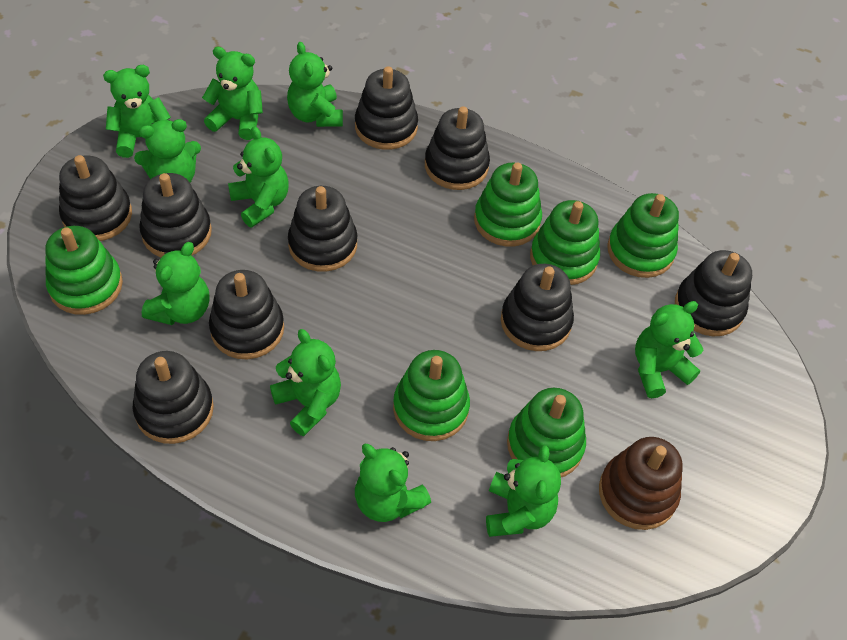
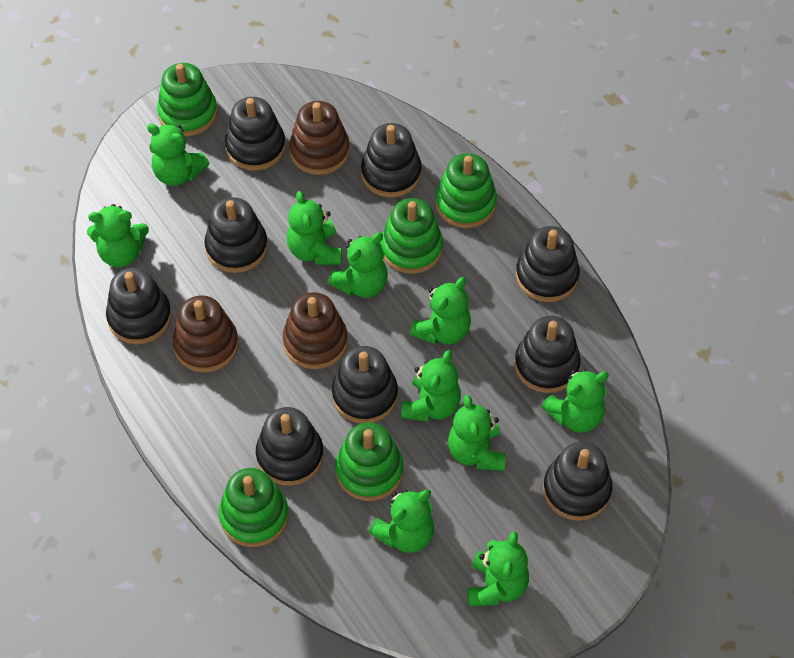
brown stacking toy: 1 -> 3
green stacking toy: 6 -> 5

